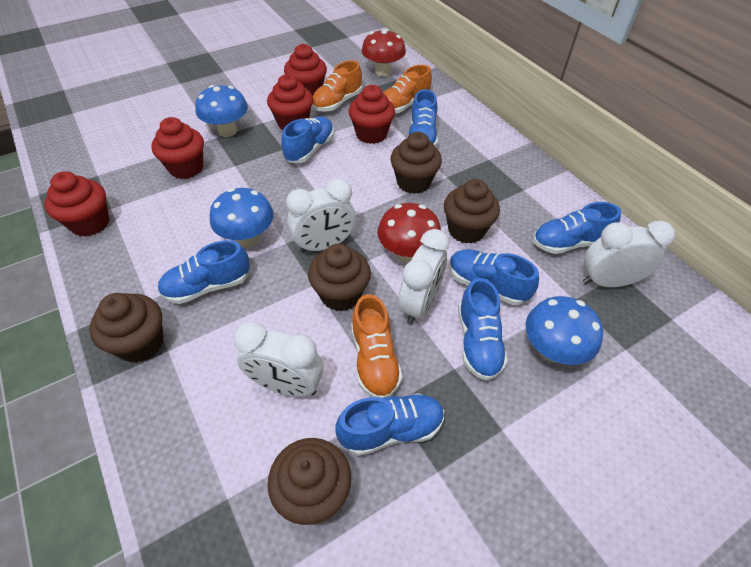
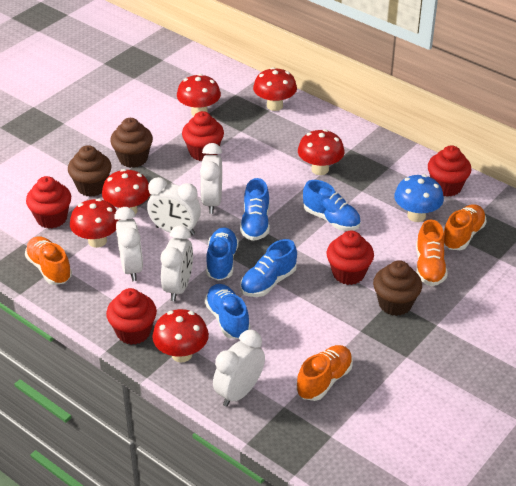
blue mushroom: 3 -> 1
blue shoe: 7 -> 5
brown cupcake: 5 -> 3
orange shoe: 3 -> 4
red mushroom: 2 -> 6
white clock: 4 -> 5

